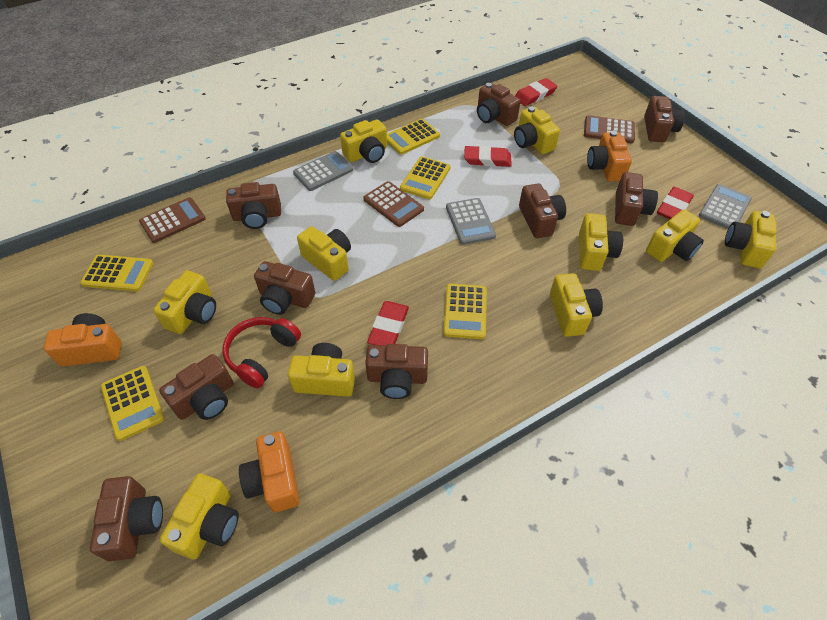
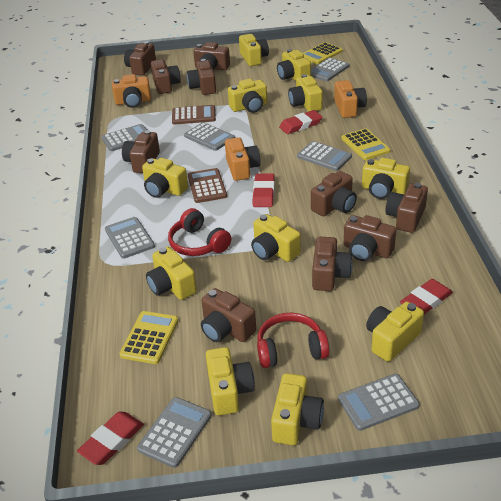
brown calculator: 3 -> 2
brown camera: 9 -> 10
grey calculator: 3 -> 7
red headphones: 1 -> 2
yellow calculator: 5 -> 3
yellow camera: 10 -> 11

